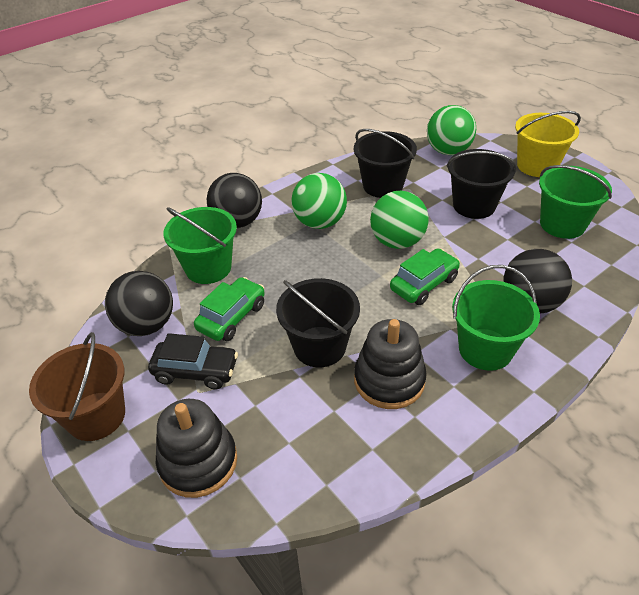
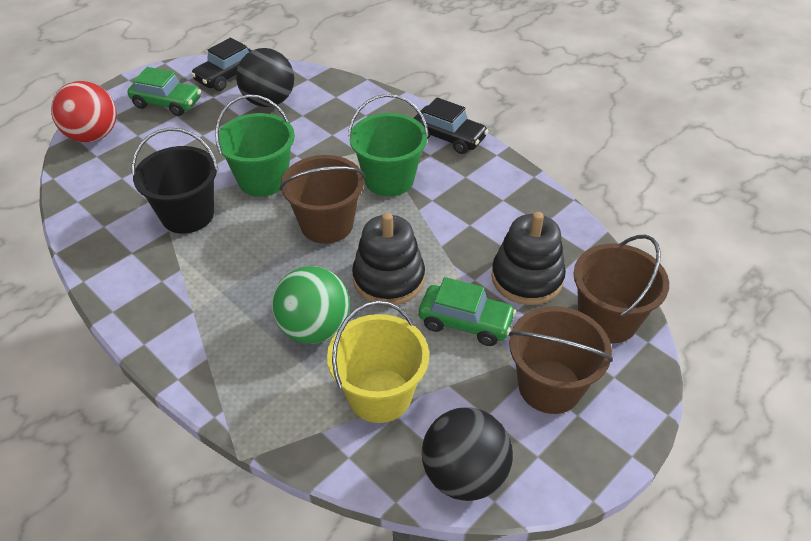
black ball: 3 -> 2
black bucket: 3 -> 1
black car: 1 -> 2
brown bucket: 1 -> 3
green ball: 3 -> 1
green bucket: 3 -> 2
red ball: 0 -> 1

